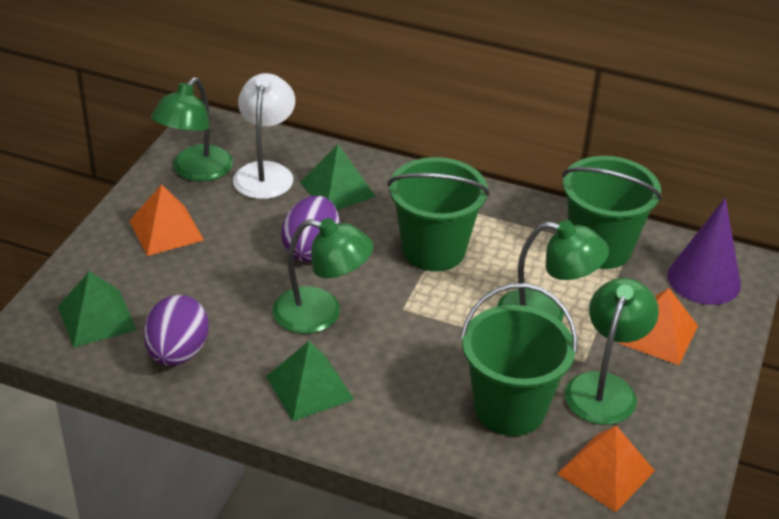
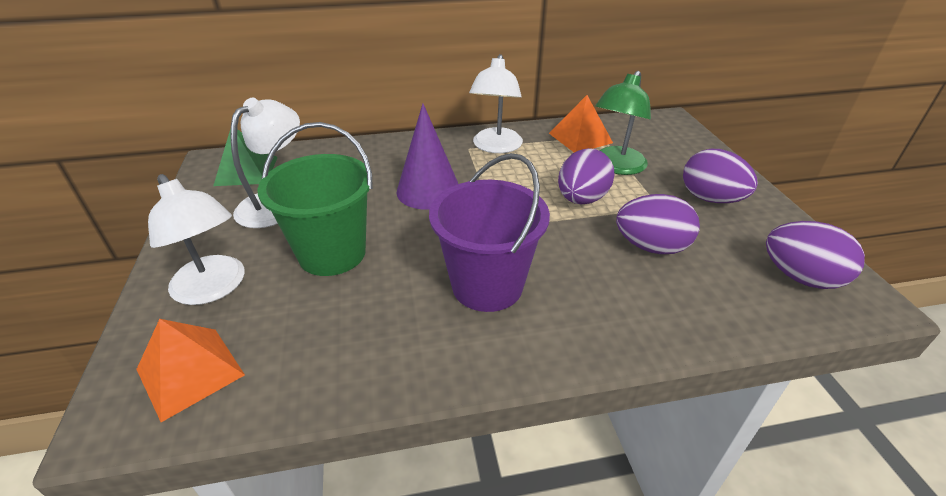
green bucket: 3 -> 1
green lamp: 4 -> 1
green pyramid: 3 -> 1
orange pyramid: 3 -> 2
purple bucket: 0 -> 1
purple egg: 2 -> 4
white lamp: 1 -> 3

